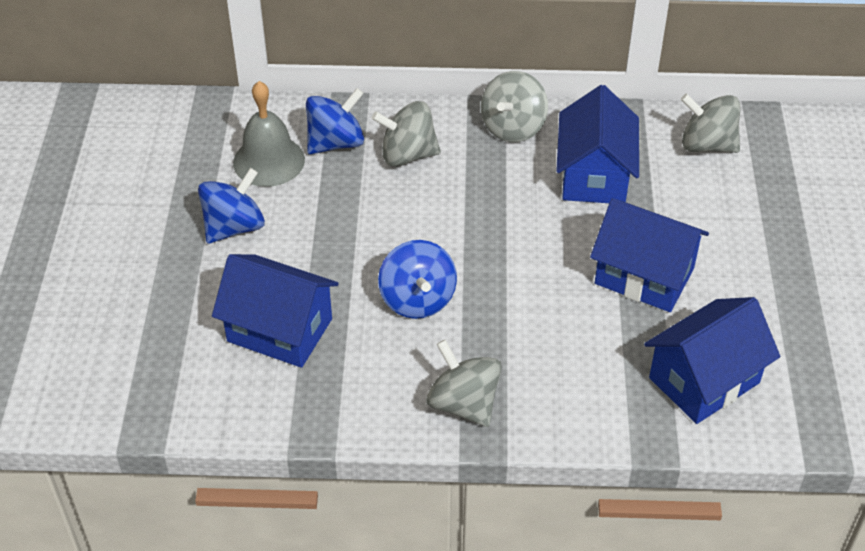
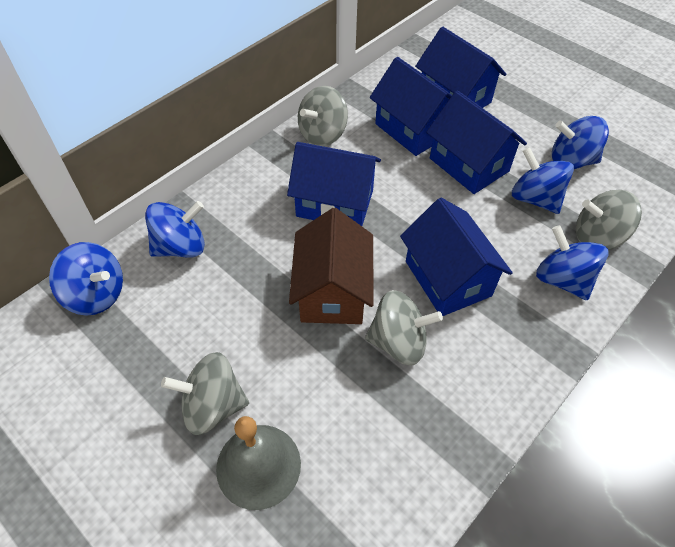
blue house: 4 -> 5
blue spinning top: 3 -> 5
brown house: 0 -> 1

